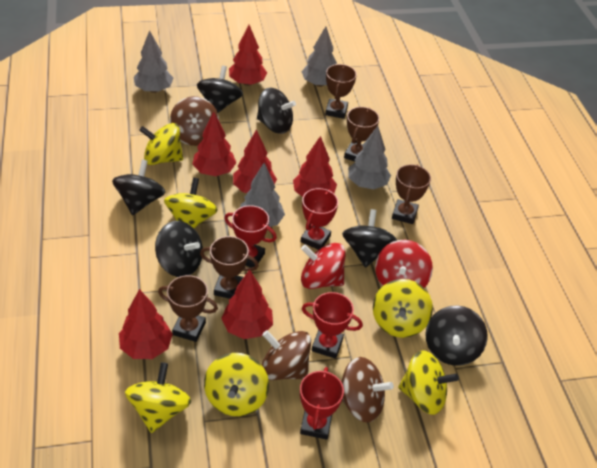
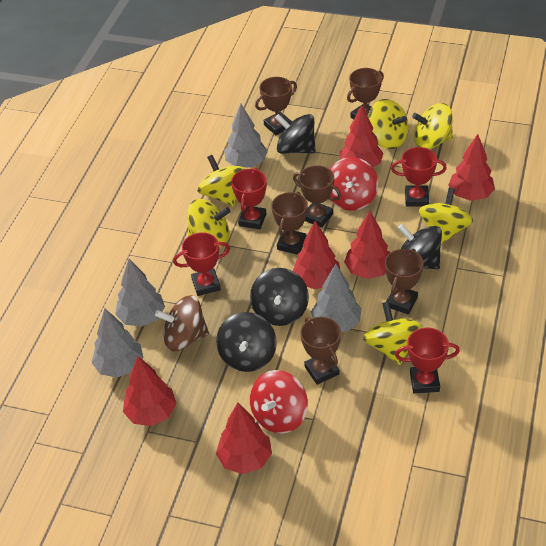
black spinning top: 6 -> 4
brown spinning top: 3 -> 1
brown trophy: 5 -> 6

